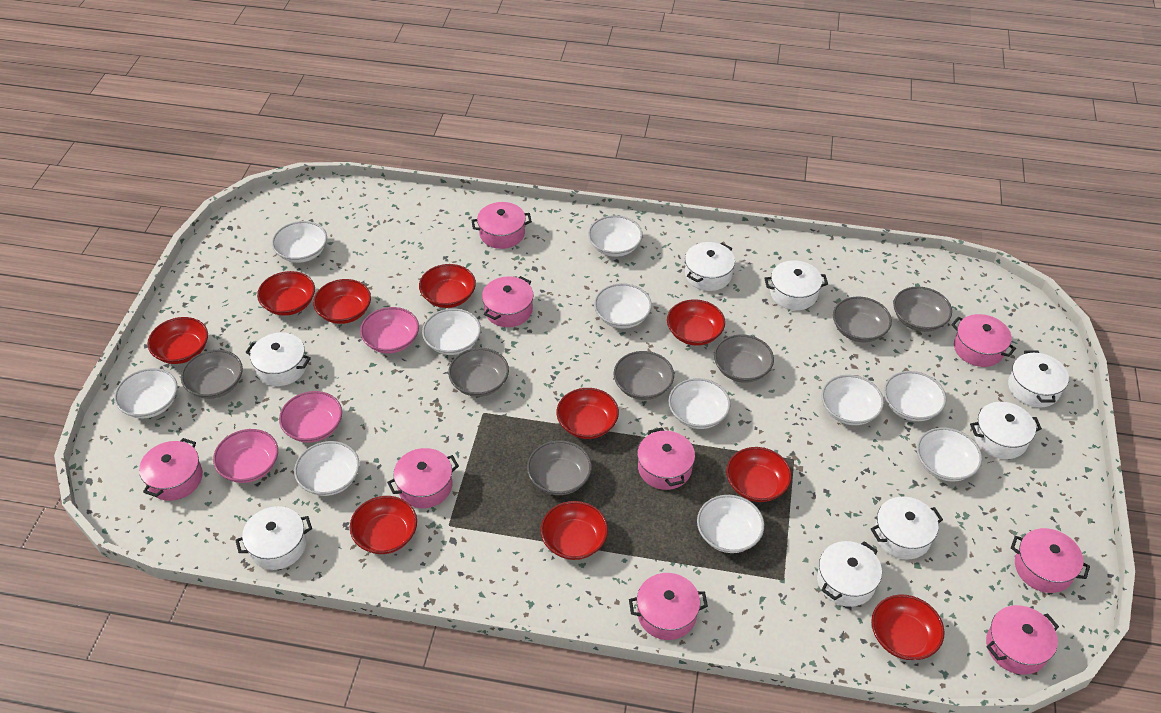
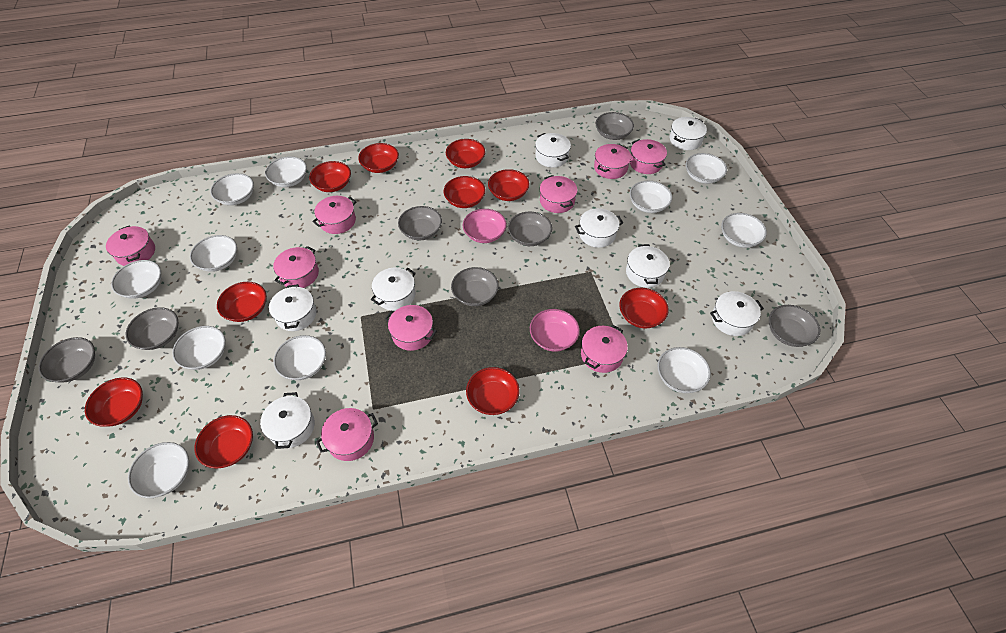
pink bowl: 3 -> 2

